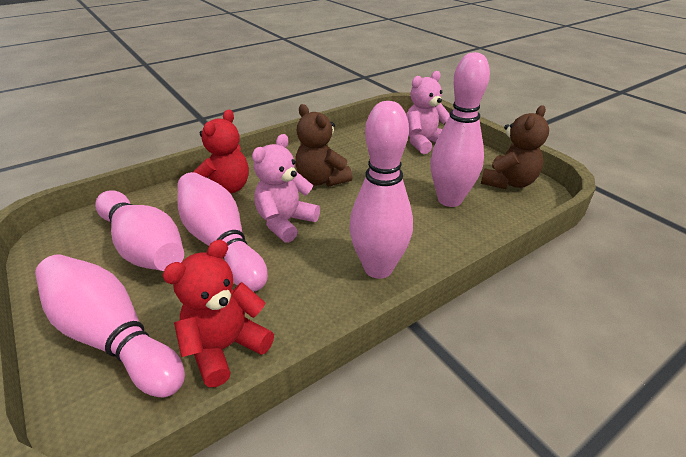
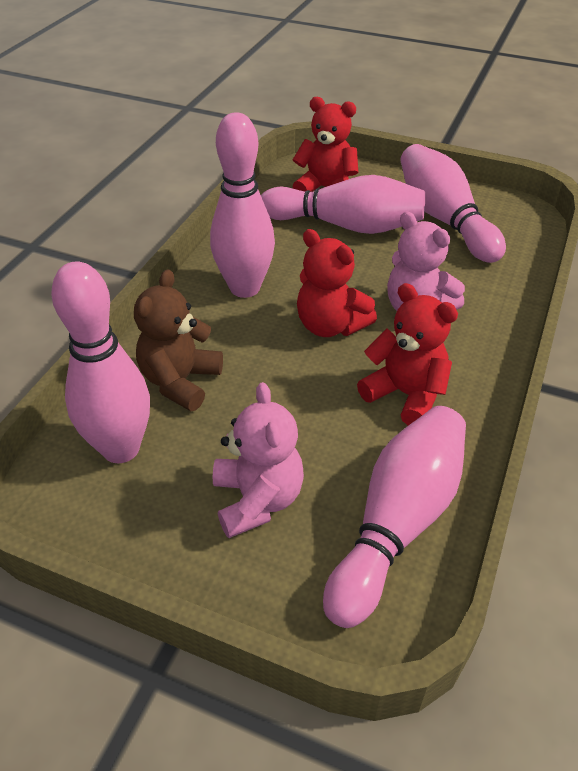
brown teddy bear: 2 -> 1
red teddy bear: 2 -> 3

